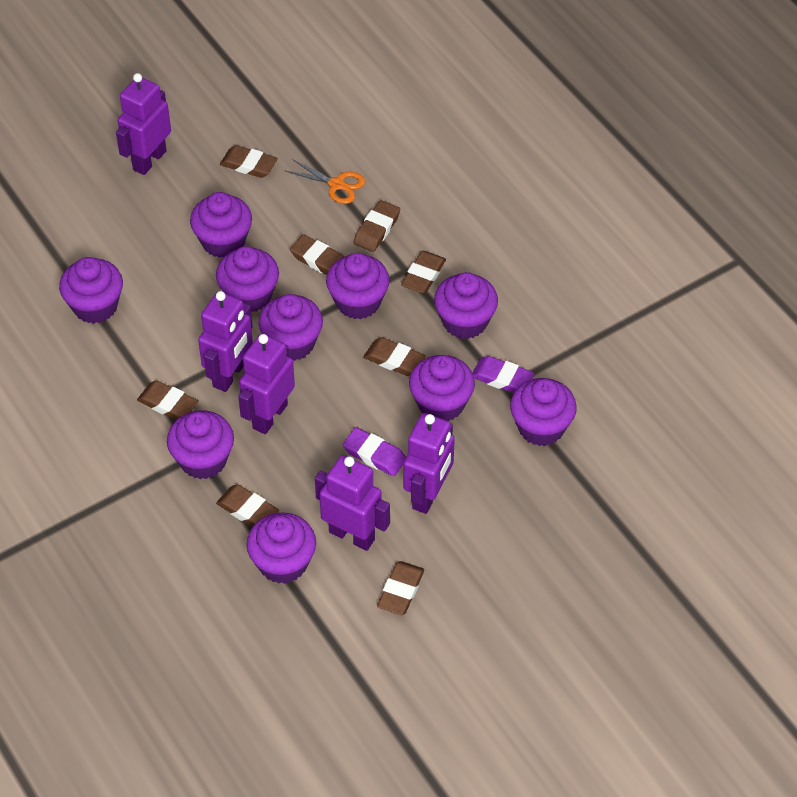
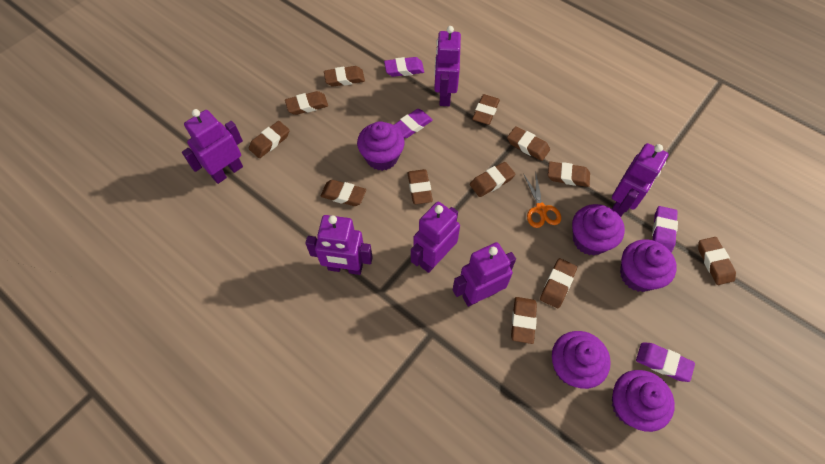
brown eraser: 8 -> 12
purple cupcake: 10 -> 5
purple eraser: 2 -> 4
purple robot: 5 -> 6

